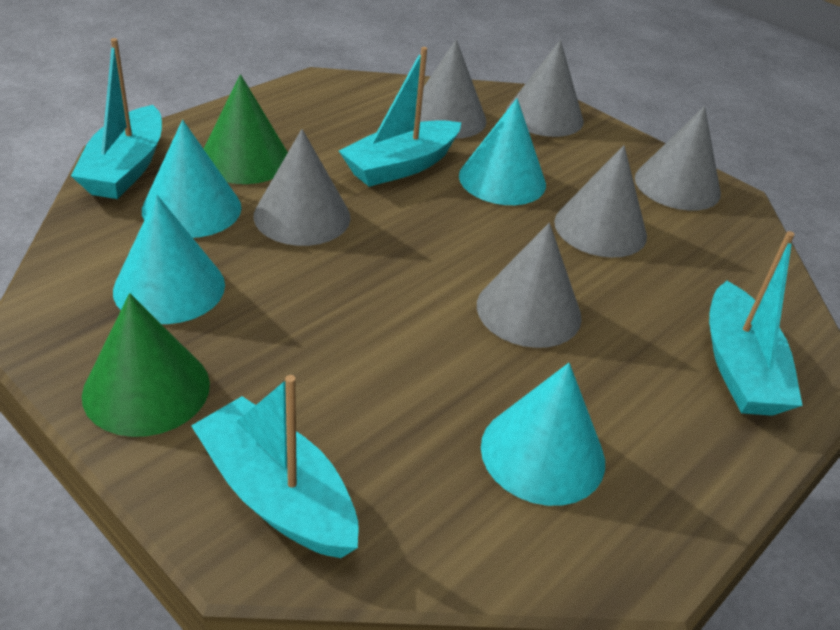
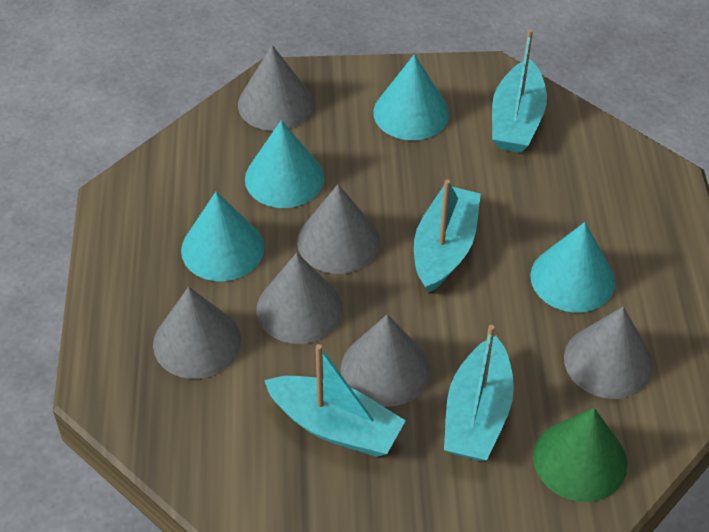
green cone: 2 -> 1

